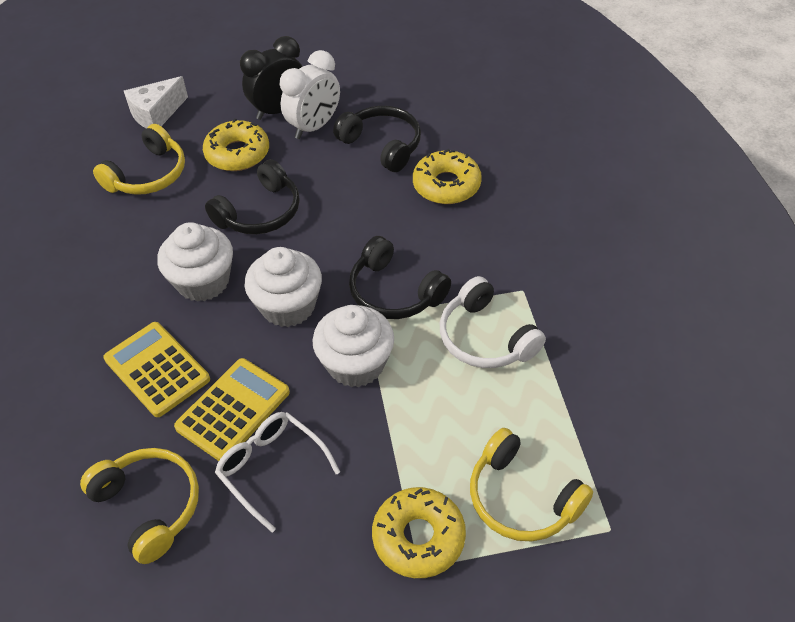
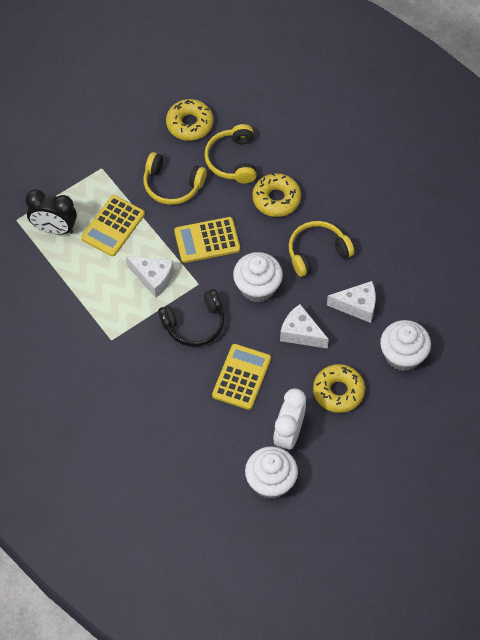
black headphones: 3 -> 1
white cheese: 1 -> 3
white glasses: 1 -> 0
white headphones: 1 -> 0
yellow calculator: 2 -> 3

